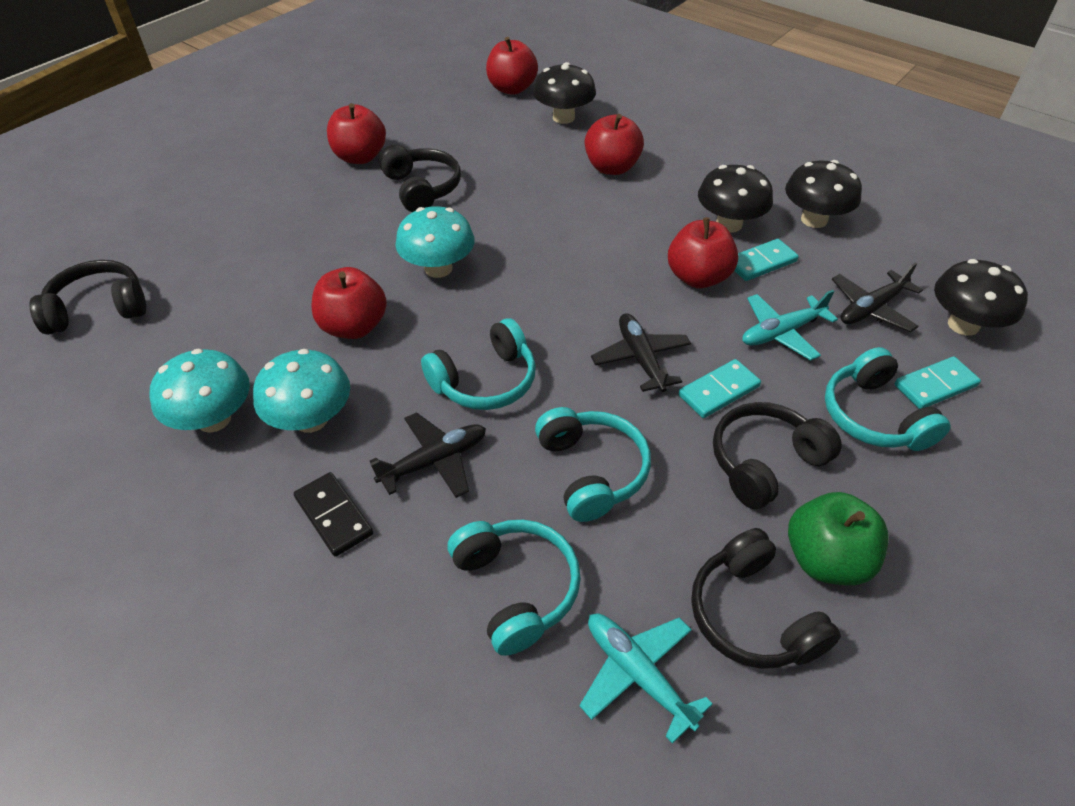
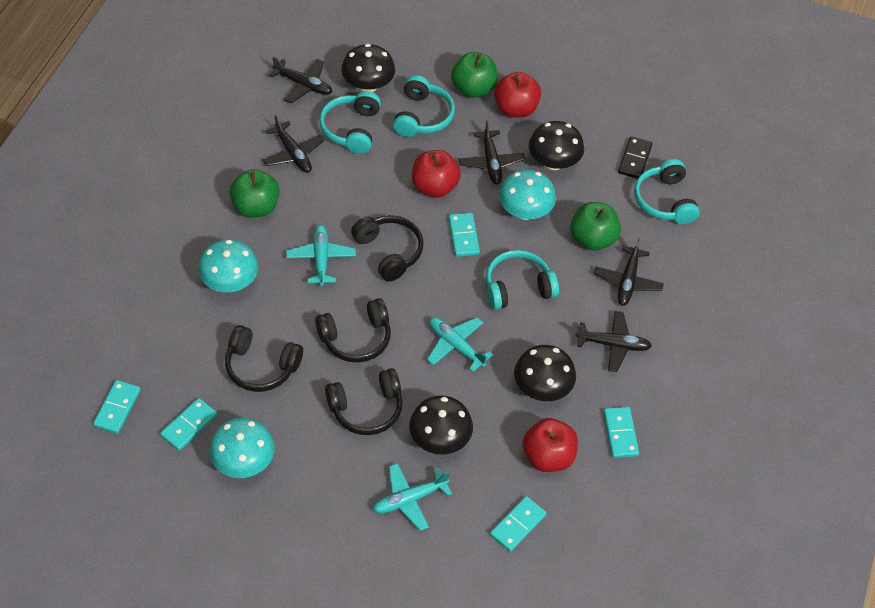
black plane: 3 -> 5
green apple: 1 -> 3
red apple: 5 -> 3
turquoise domino: 3 -> 5
turquoise plane: 2 -> 3

